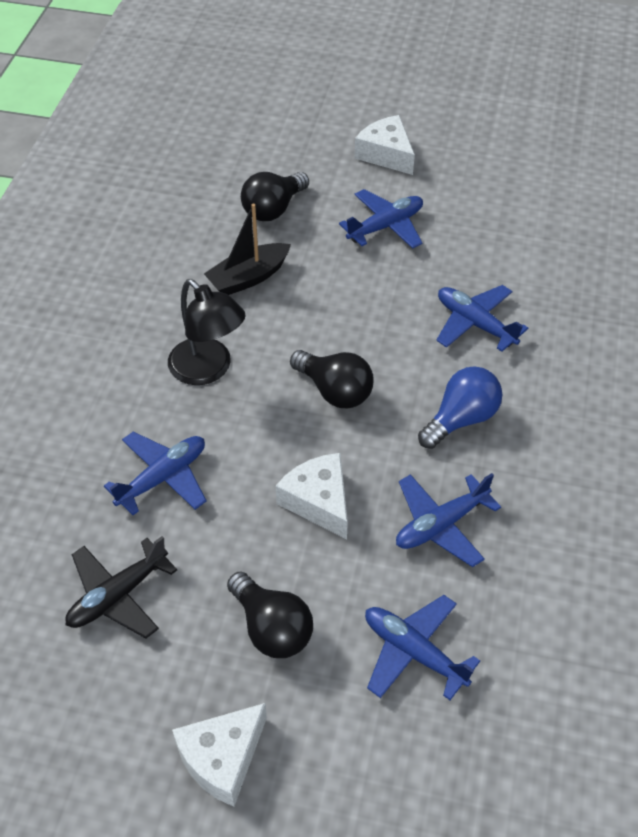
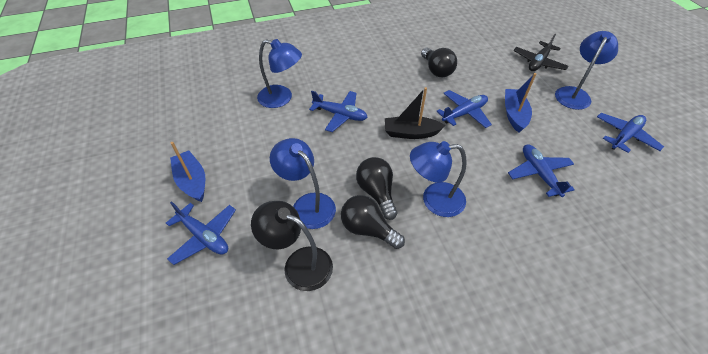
blue boat: 0 -> 2
blue lamp: 0 -> 4
blue light bulb: 1 -> 0
white cheese: 3 -> 0

